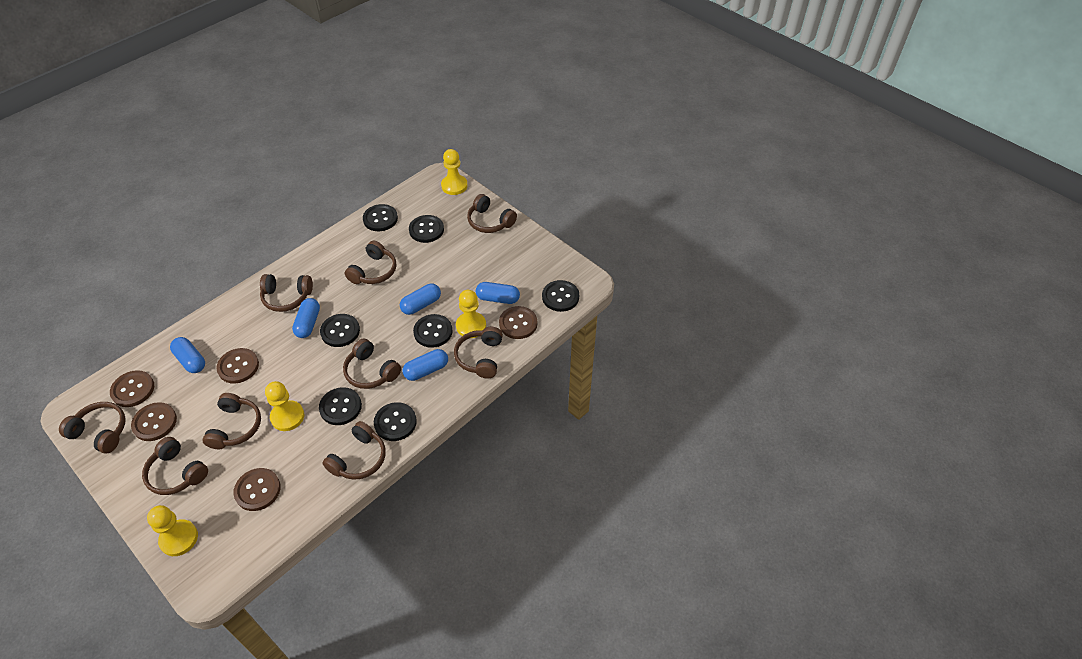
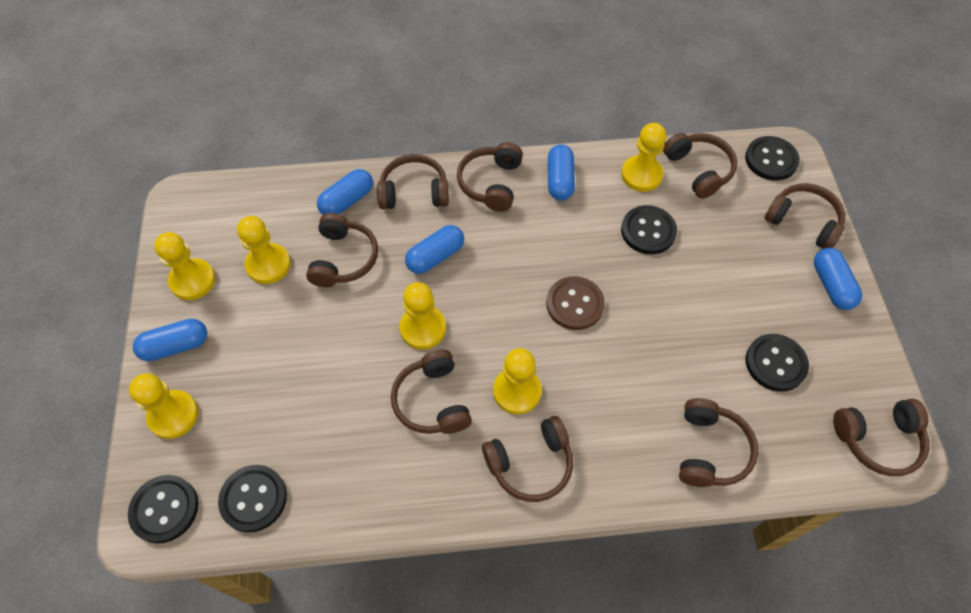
black button: 7 -> 5
brown button: 5 -> 1
yellow pawn: 4 -> 6

